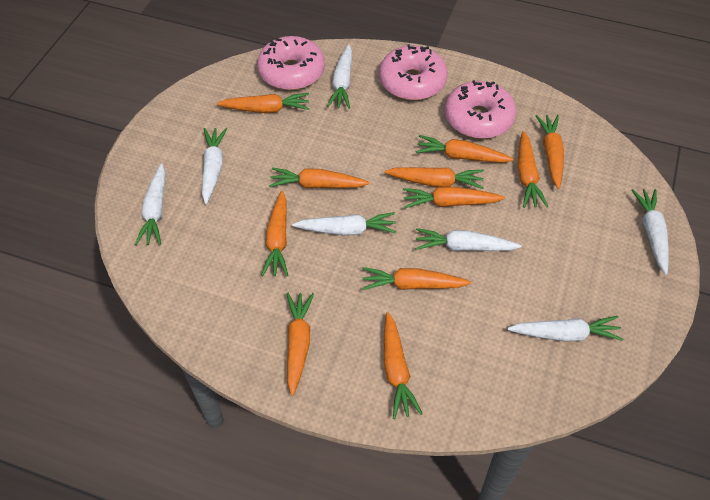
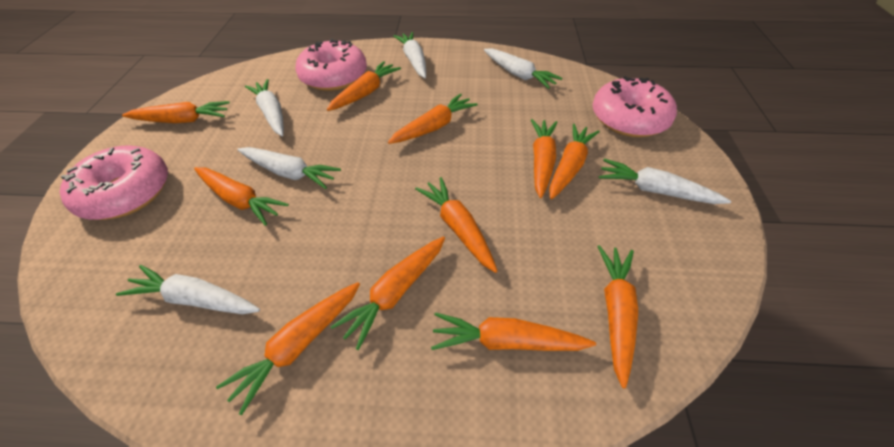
white carrot: 7 -> 6

